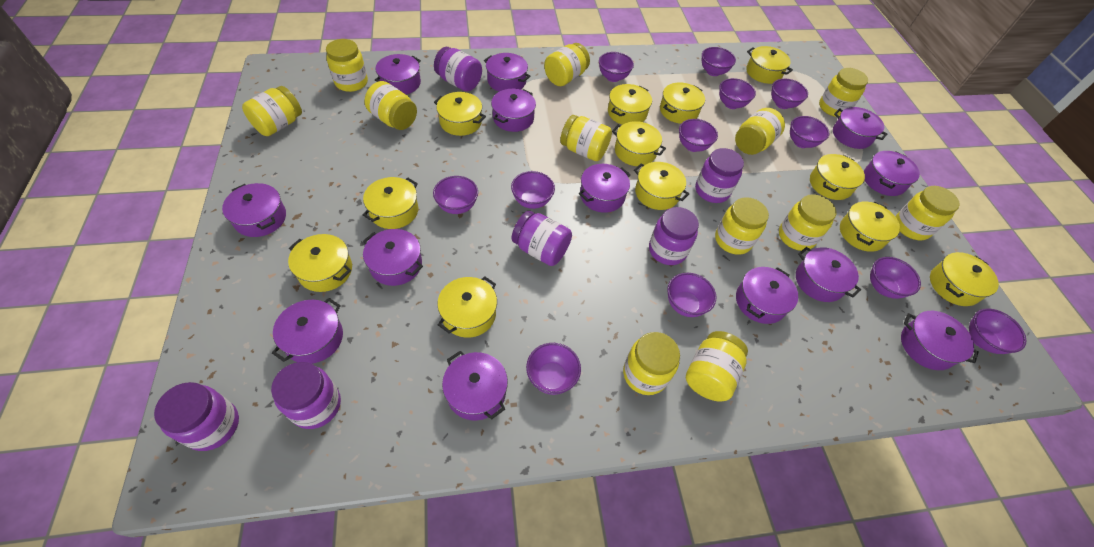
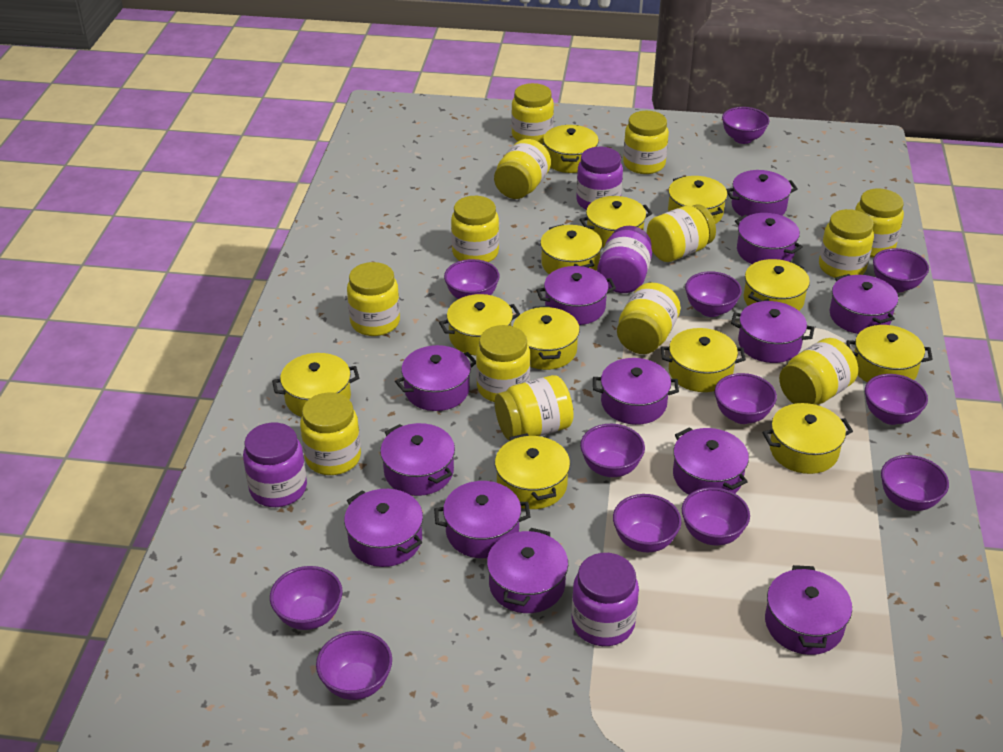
purple jar: 6 -> 4
yellow jar: 12 -> 13

